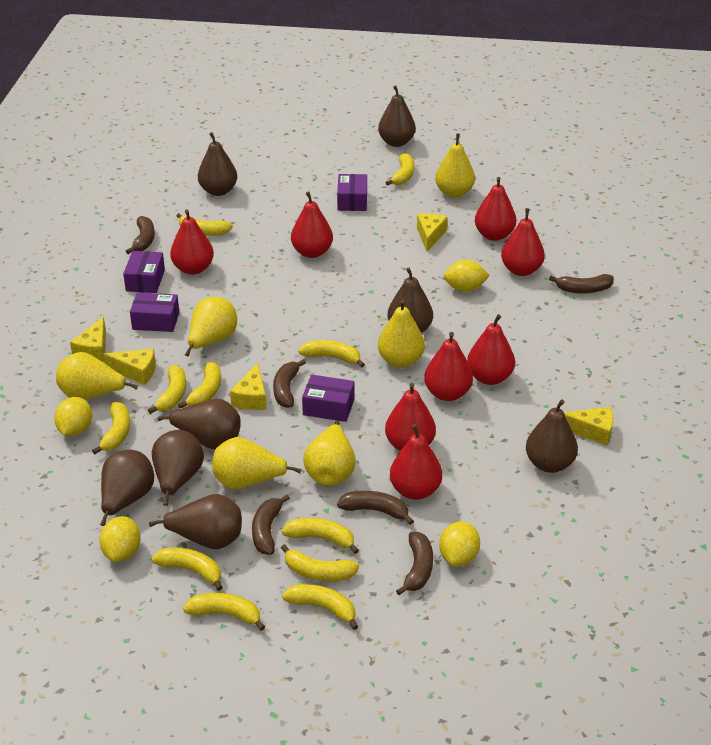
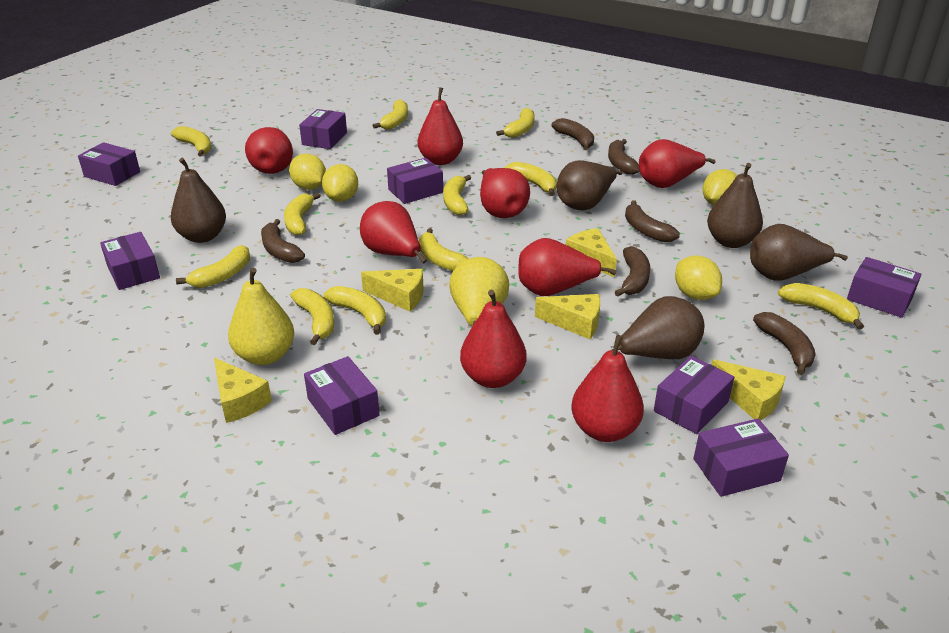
brown pear: 8 -> 5
purple box: 4 -> 8
yellow pear: 6 -> 2

